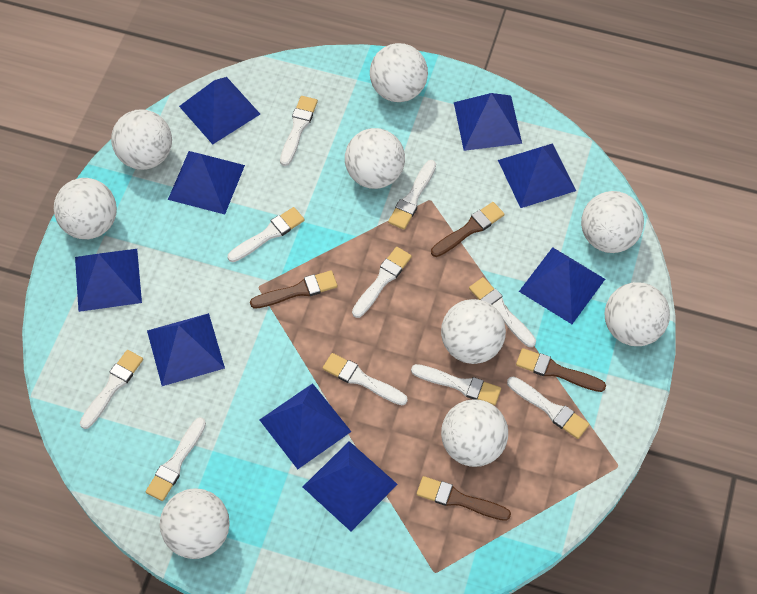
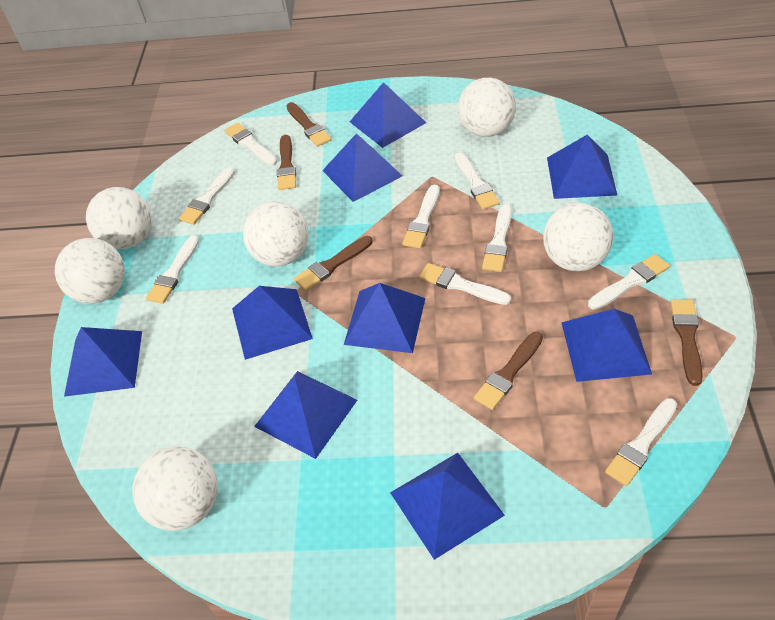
brown brush: 4 -> 5
white ball: 9 -> 6
white brush: 10 -> 9

